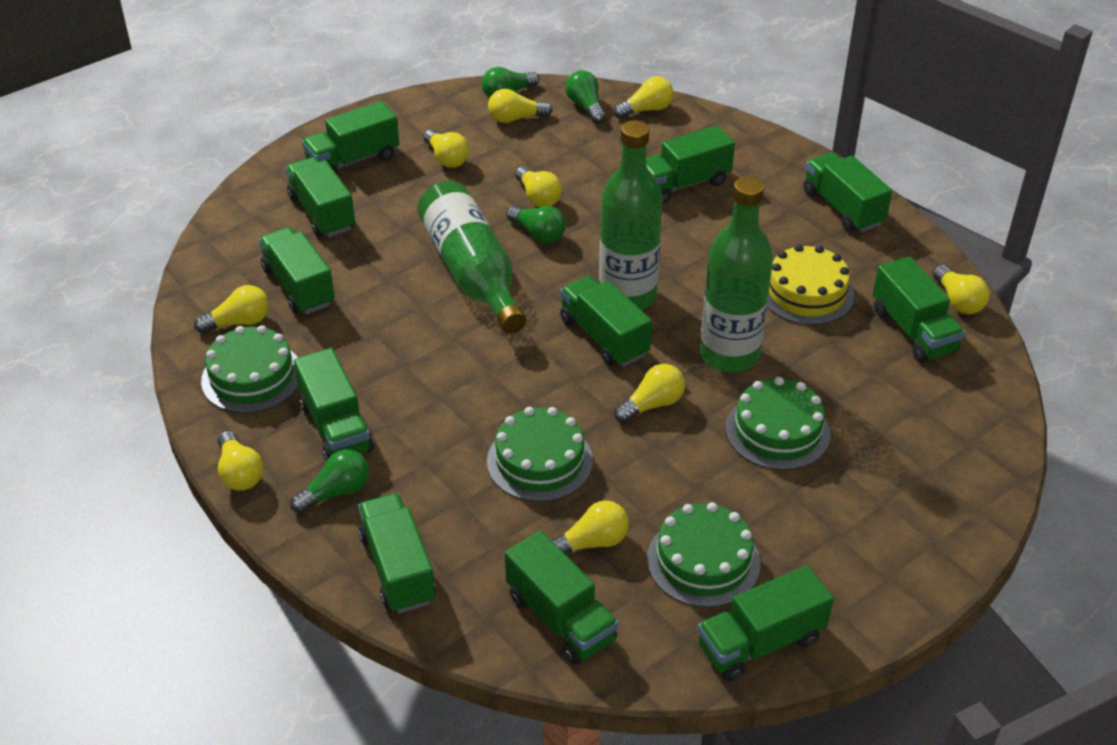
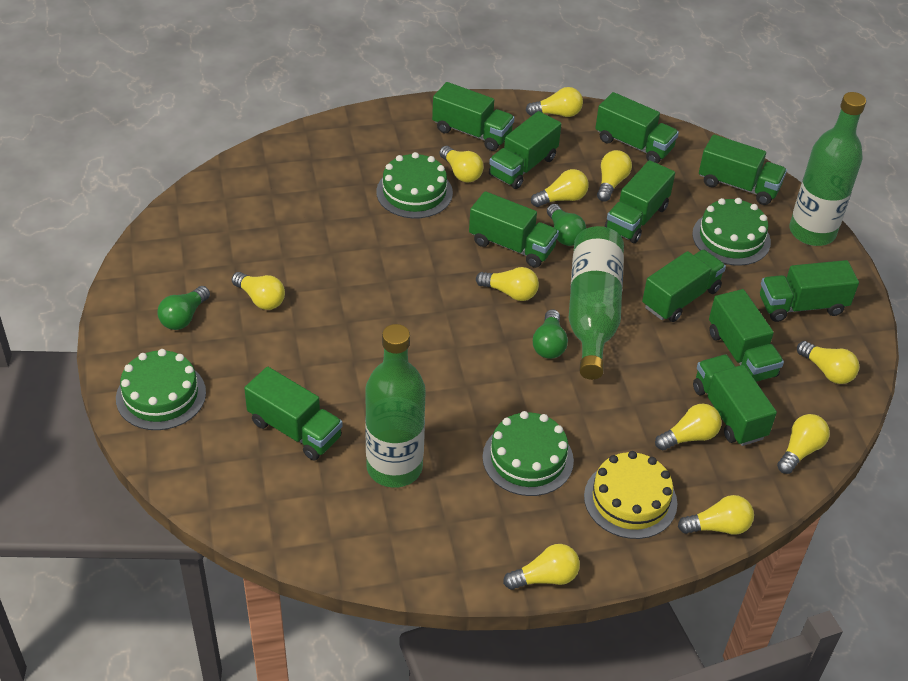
green light bulb: 4 -> 3
yellow light bulb: 9 -> 11

